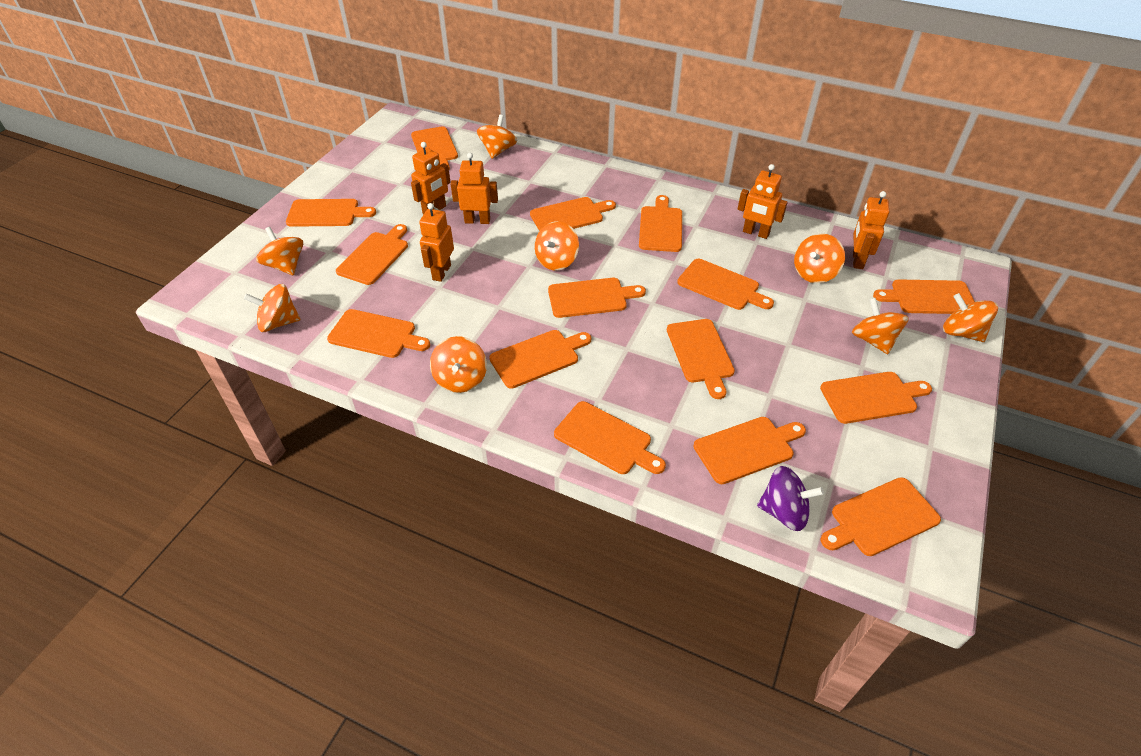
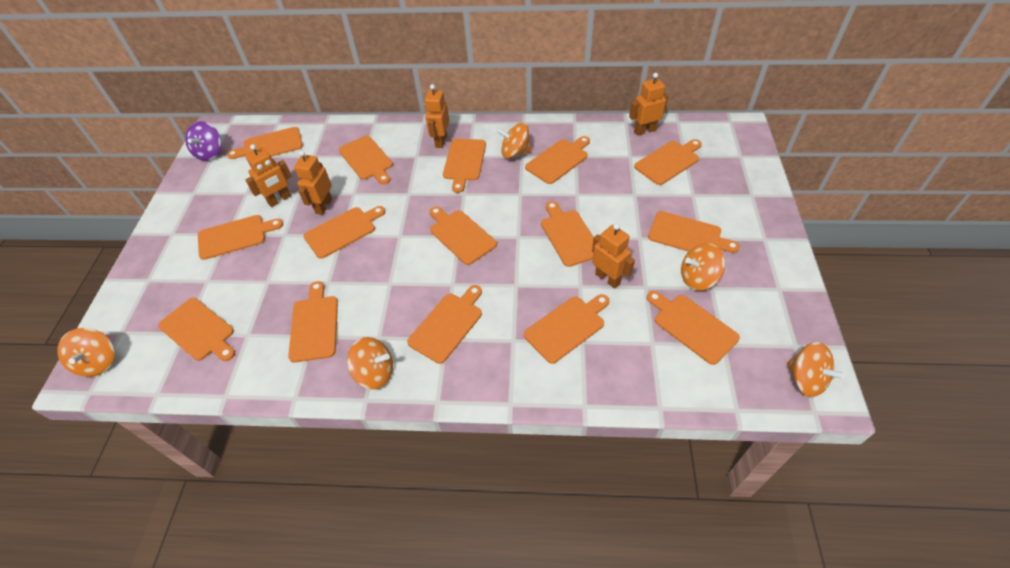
orange spinning top: 8 -> 5

